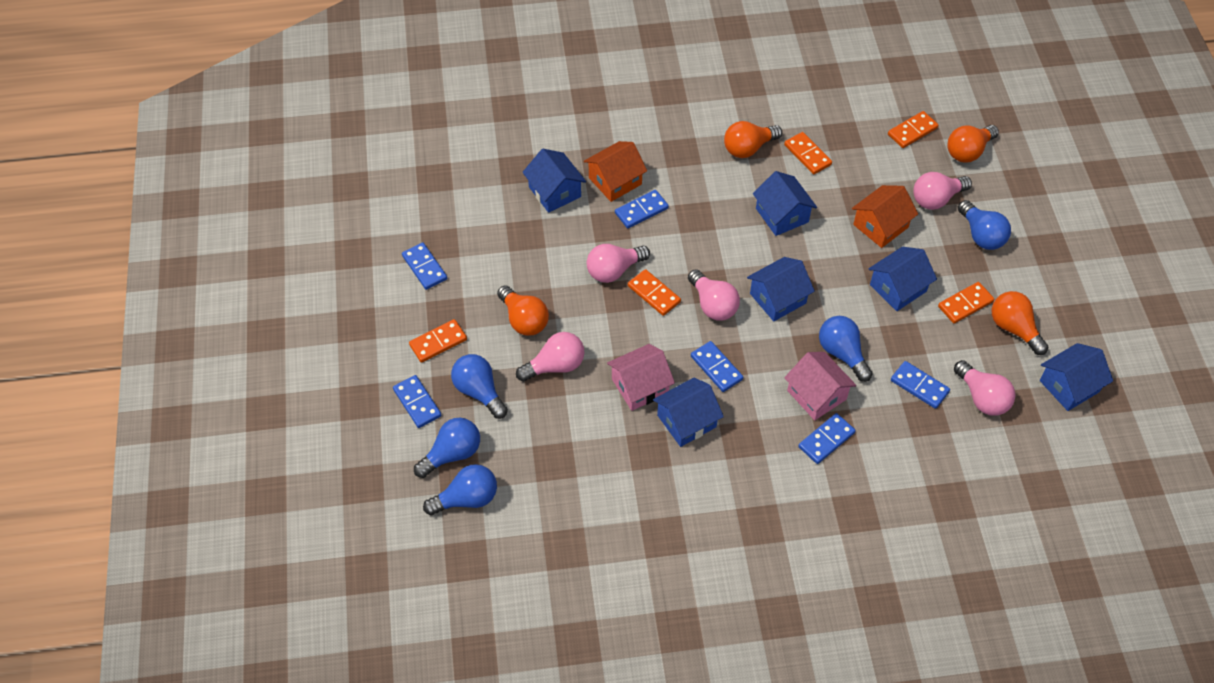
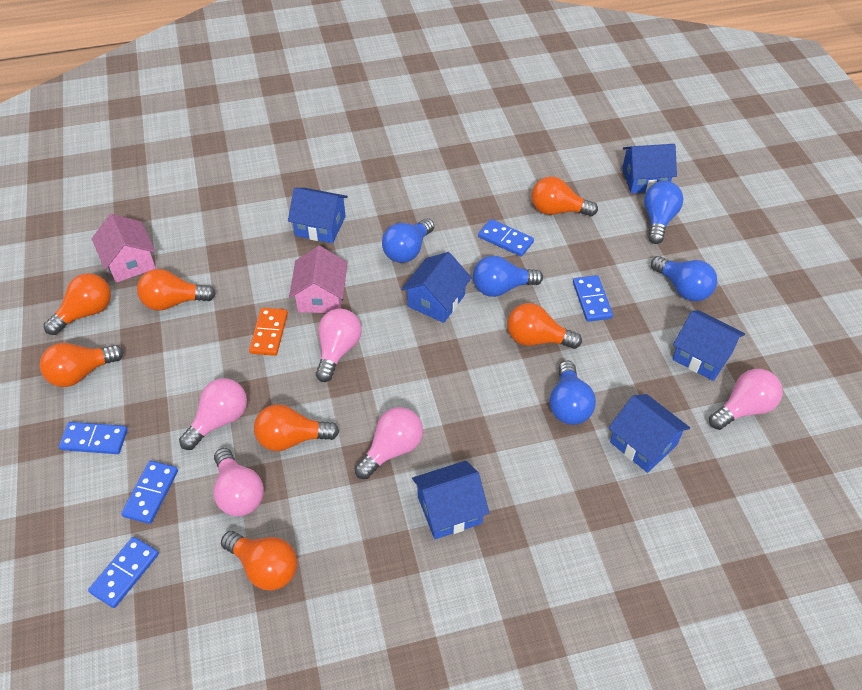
blue domino: 6 -> 5
orange domino: 5 -> 1
orange house: 2 -> 0
orange light bulb: 4 -> 7

